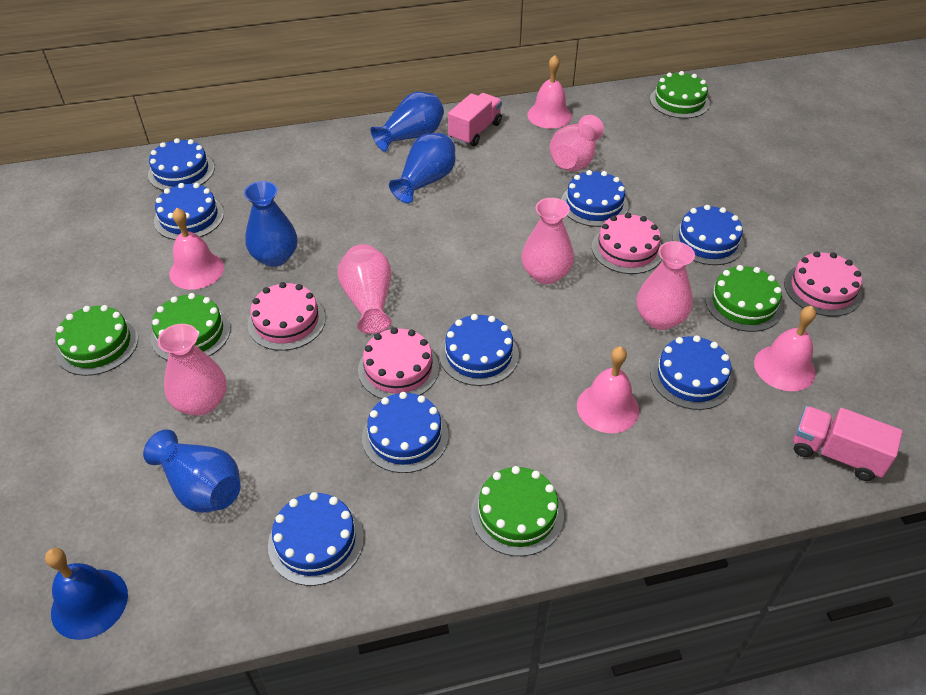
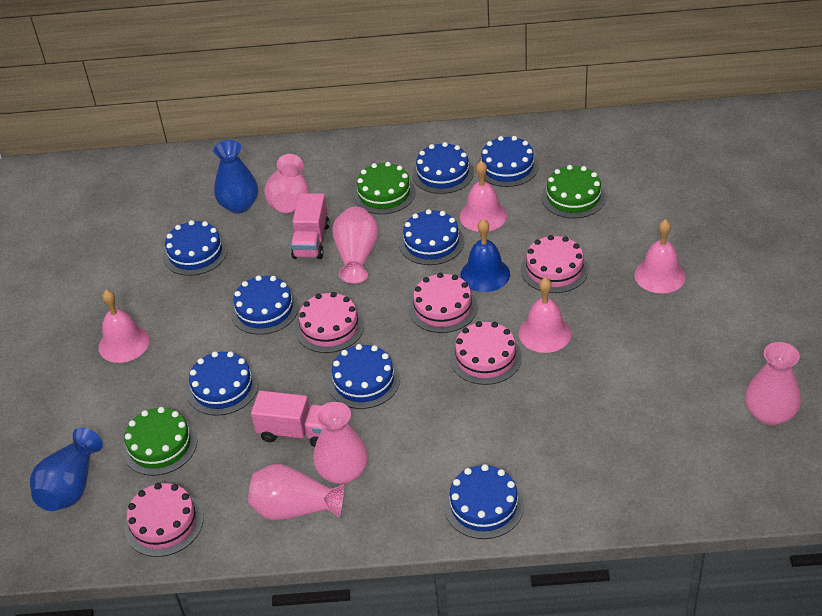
blue vase: 4 -> 2
green cake: 5 -> 3
pink cake: 4 -> 5

